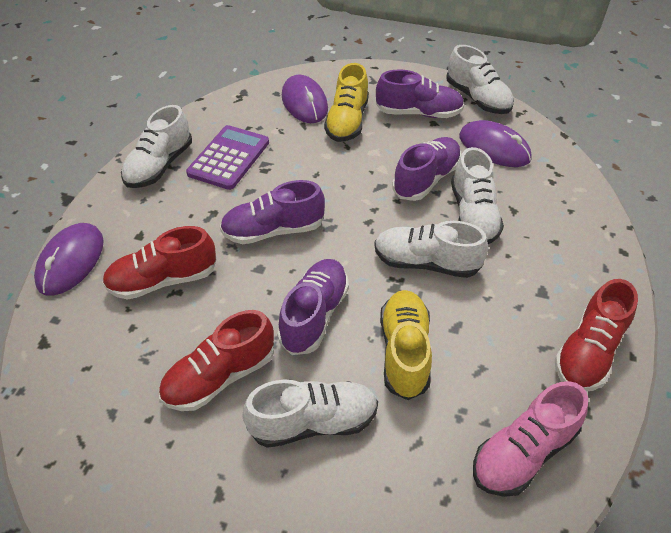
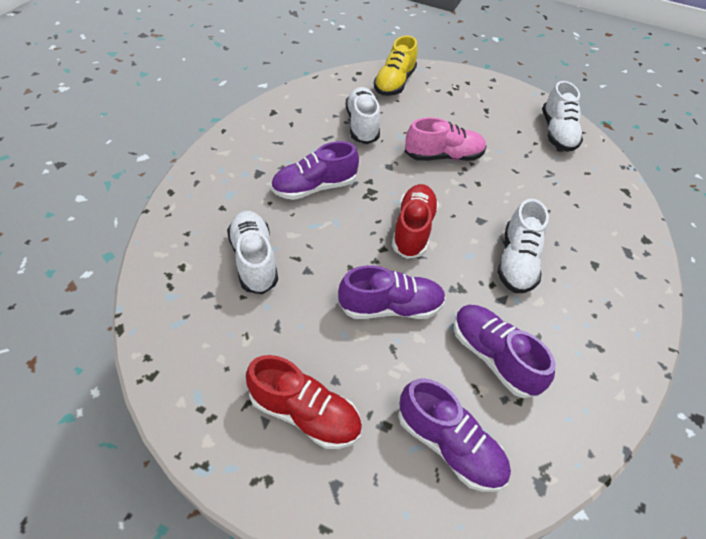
purple calculator: 1 -> 0
purple mouse: 3 -> 0
red shoe: 3 -> 2
white shoe: 5 -> 4
yellow shoe: 2 -> 1

